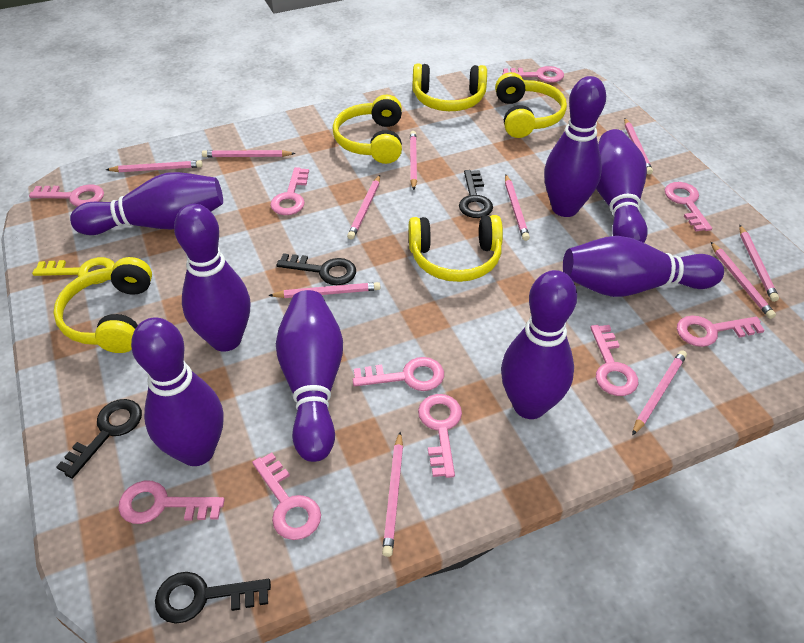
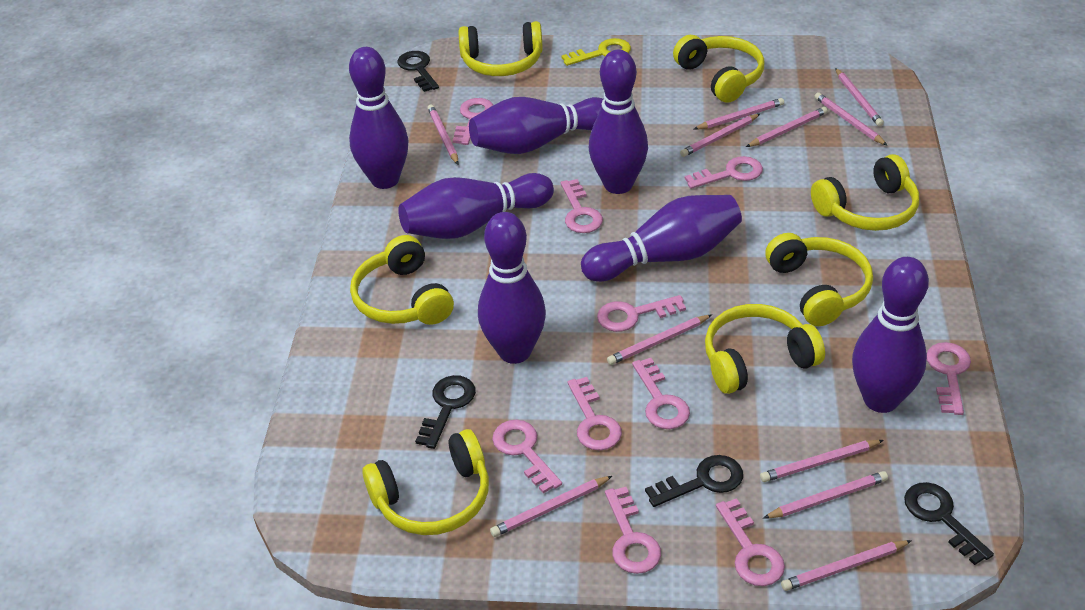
purple bowling pin: 8 -> 7
yellow headphones: 5 -> 7

